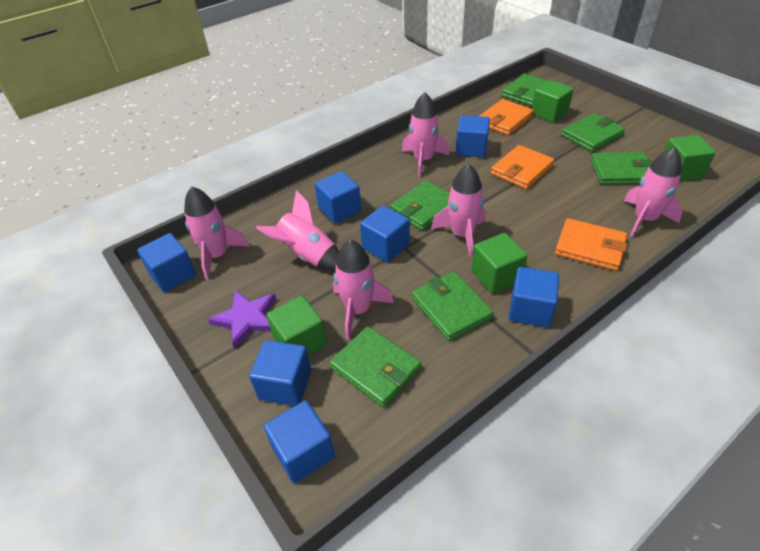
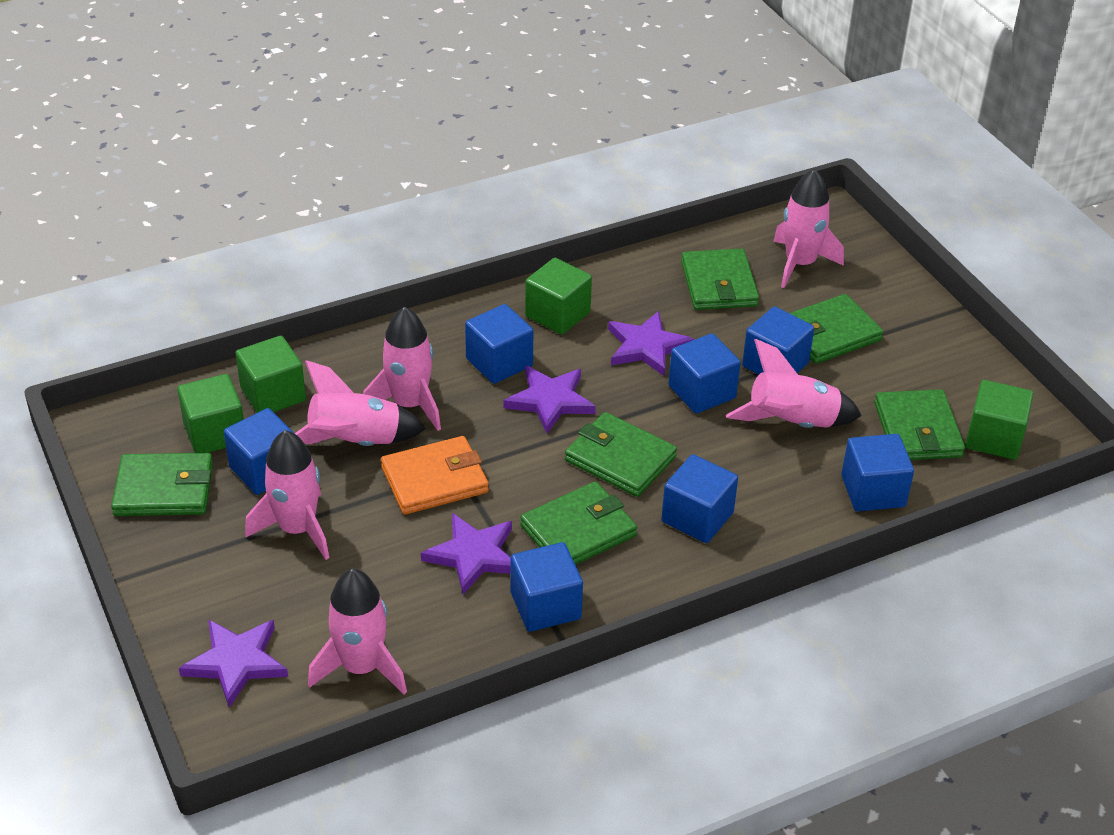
orange wallet: 3 -> 1
purple star: 1 -> 4

